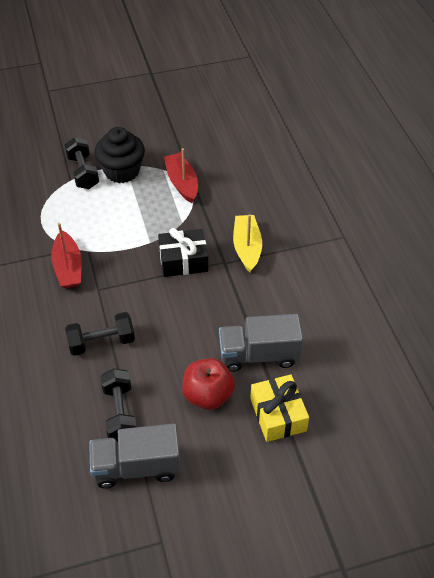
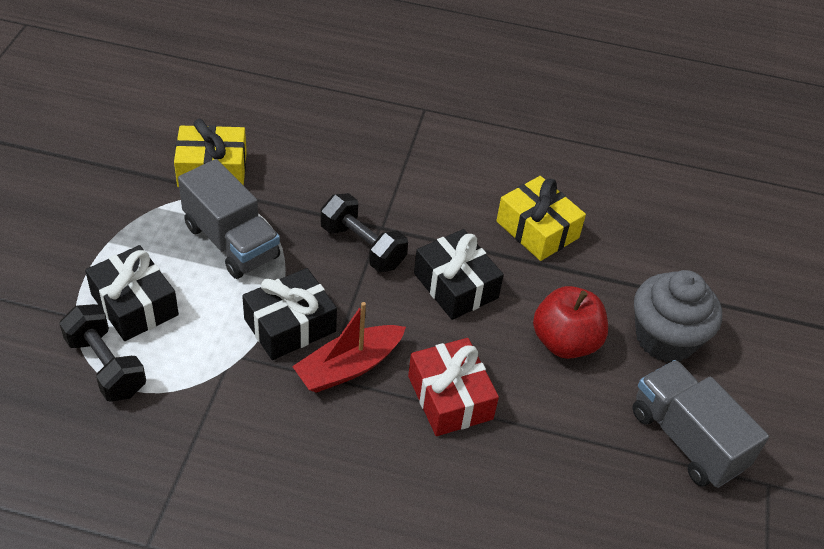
black cupcake: 1 -> 0
black dumbbell: 3 -> 2
black gift: 1 -> 3
grey cupcake: 0 -> 1
red boat: 2 -> 1
red gift: 0 -> 1
yellow boat: 1 -> 0
yellow gift: 1 -> 2

